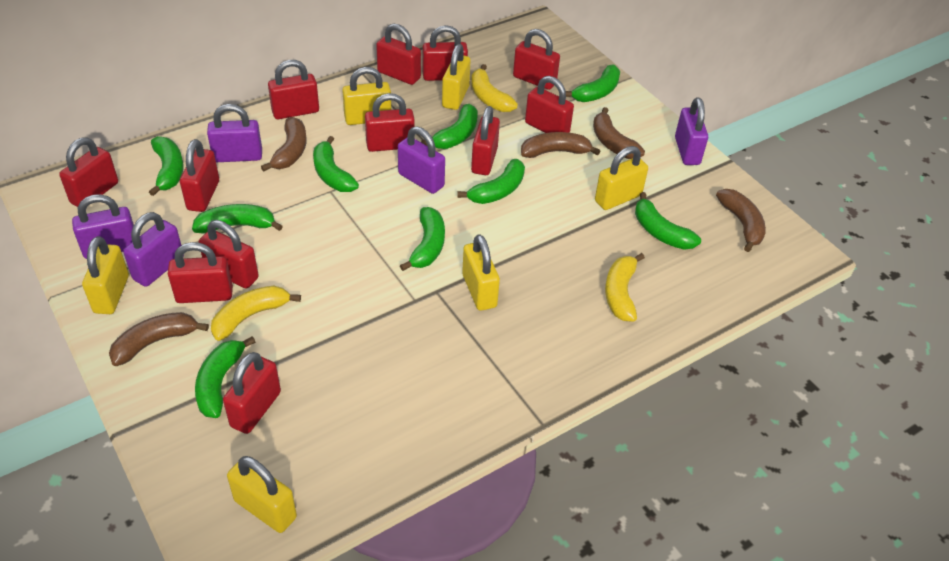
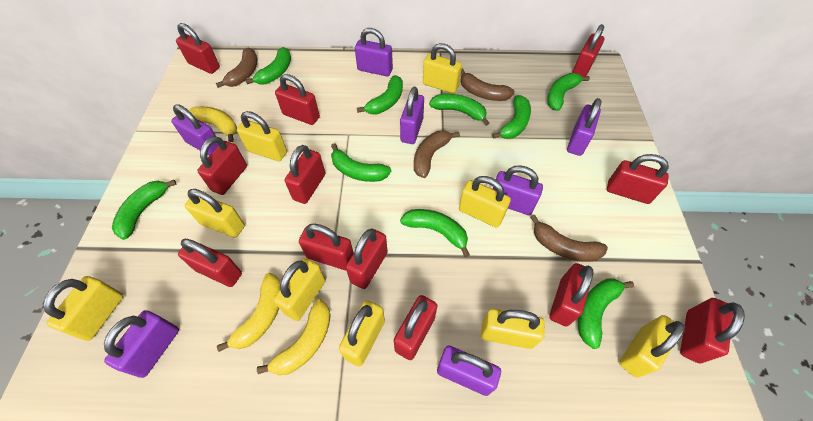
brown banana: 5 -> 4
purple padlock: 5 -> 7
yellow padlock: 6 -> 9

